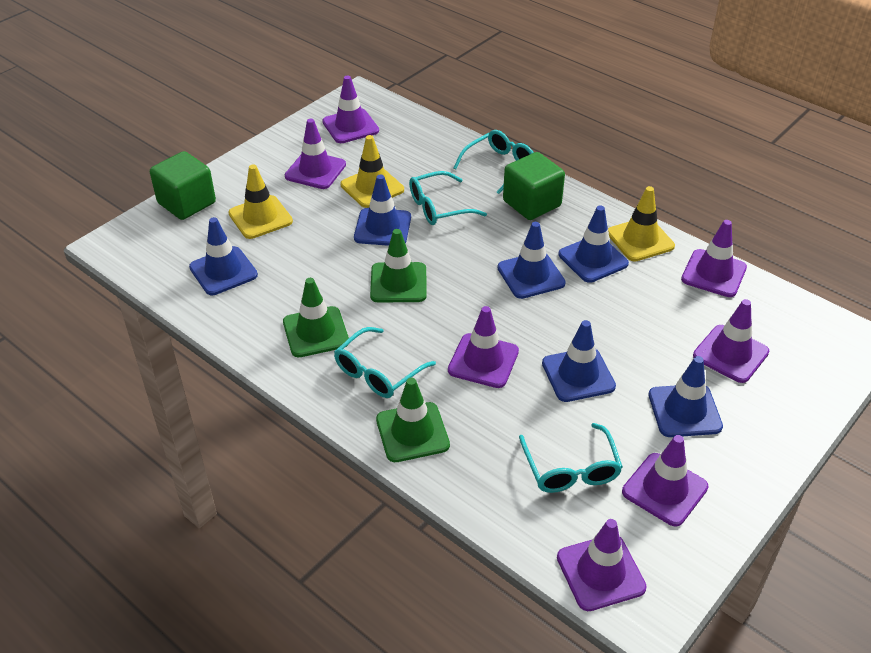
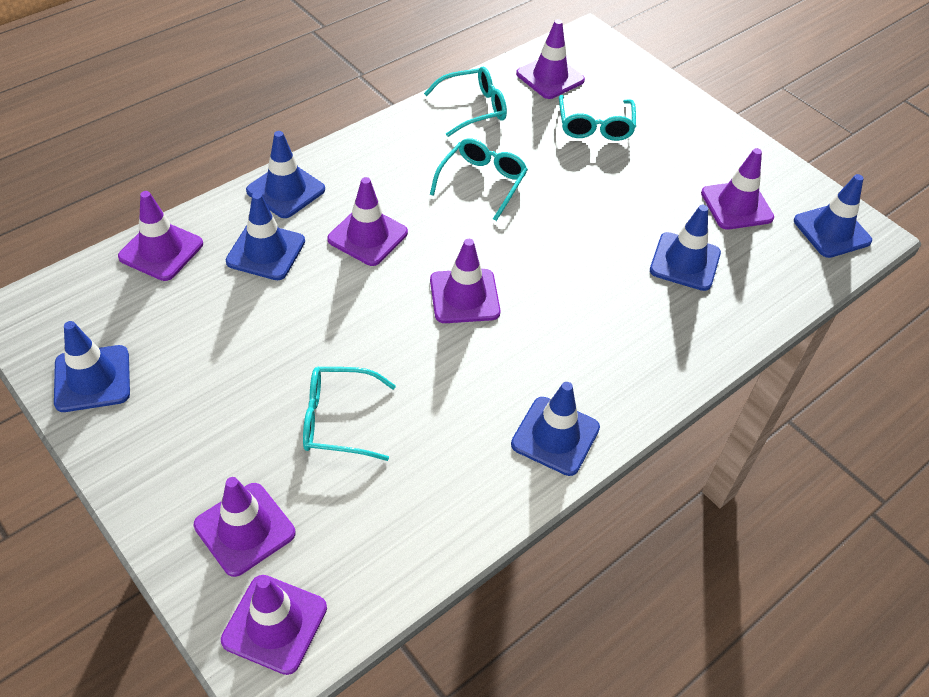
green cube: 2 -> 0
green traffic cone: 3 -> 0
yellow traffic cone: 3 -> 0

